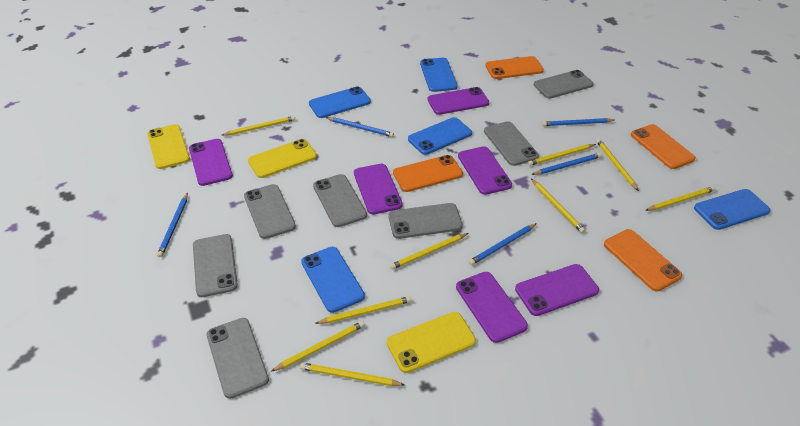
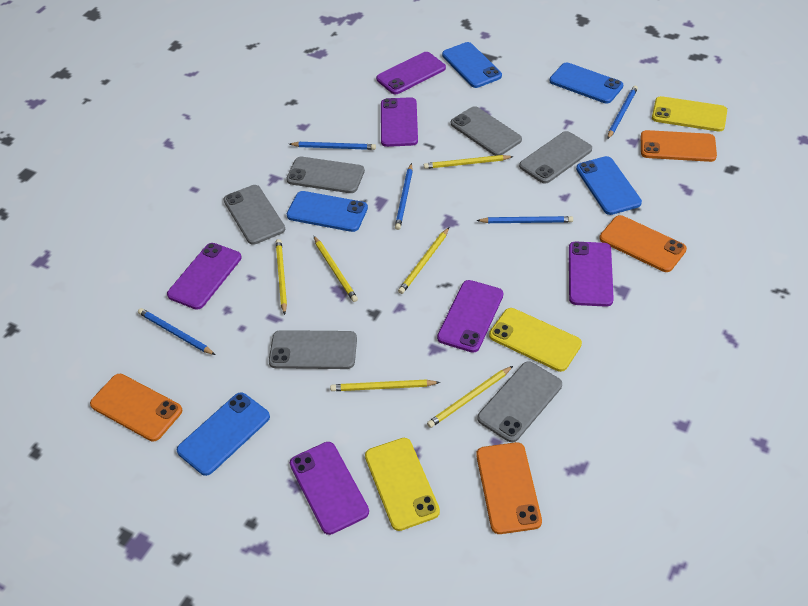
grey phone: 7 -> 6
yellow pencil: 9 -> 6

